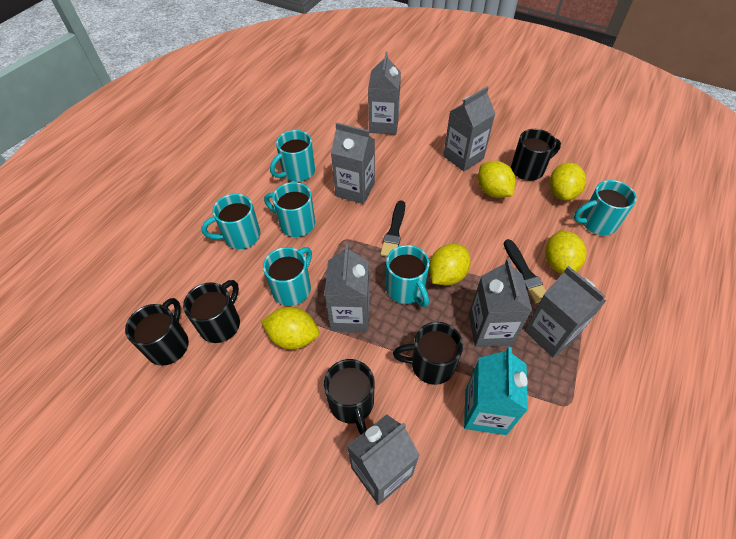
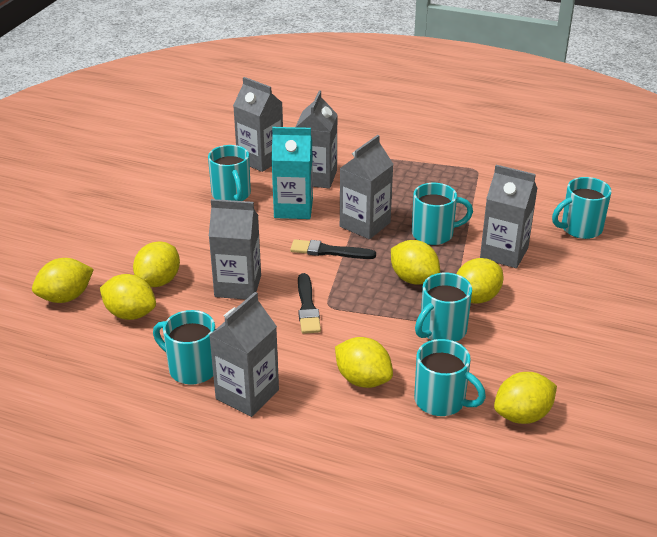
black mug: 5 -> 0
grey carton: 7 -> 6
yellow lemon: 5 -> 7

